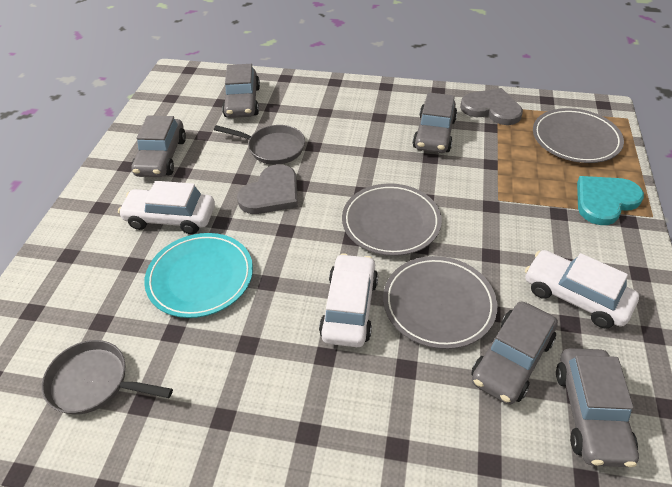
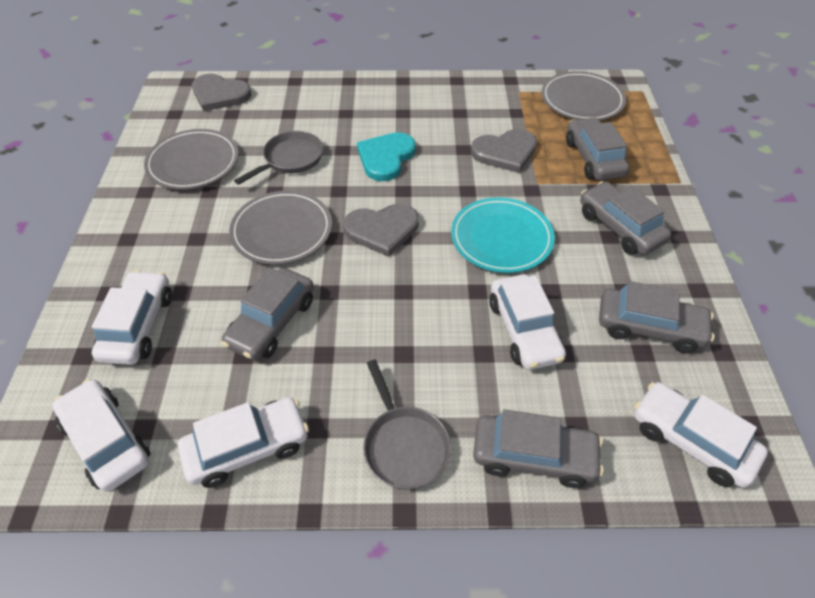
grey heart: 2 -> 3
white car: 3 -> 5

